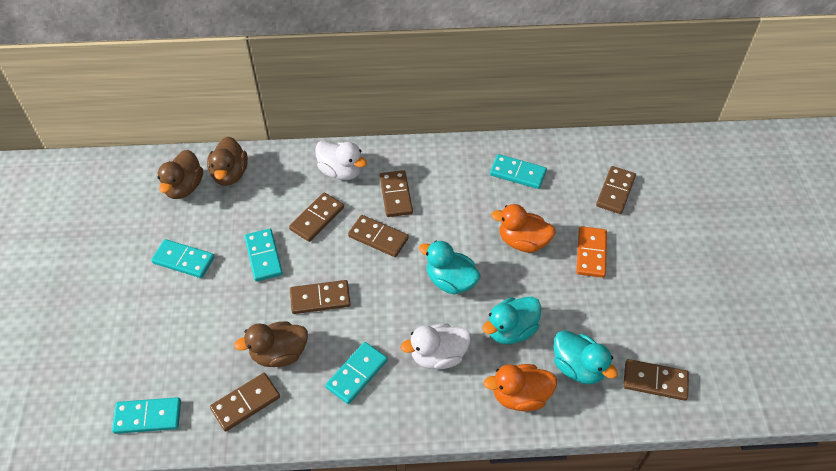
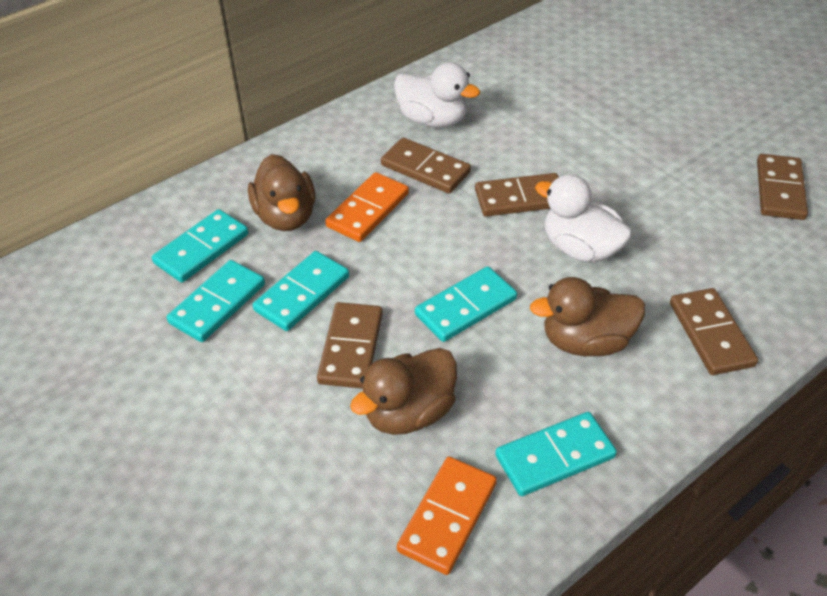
brown domino: 7 -> 5
orange domino: 1 -> 2
orange duck: 2 -> 0
turquoise duck: 3 -> 0

